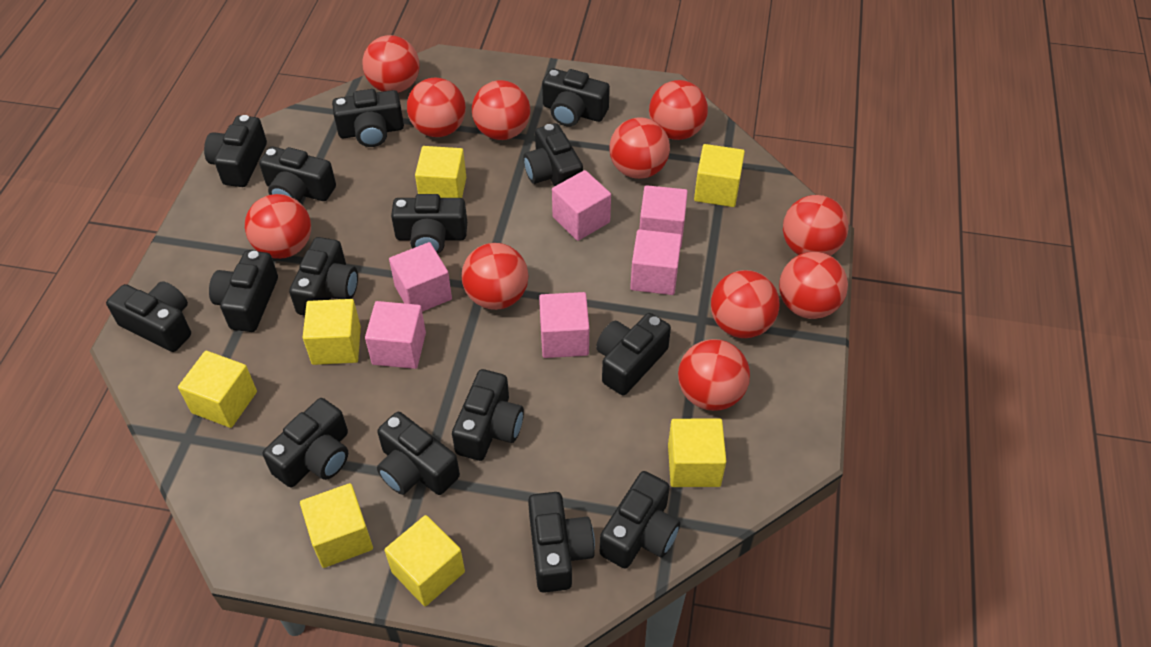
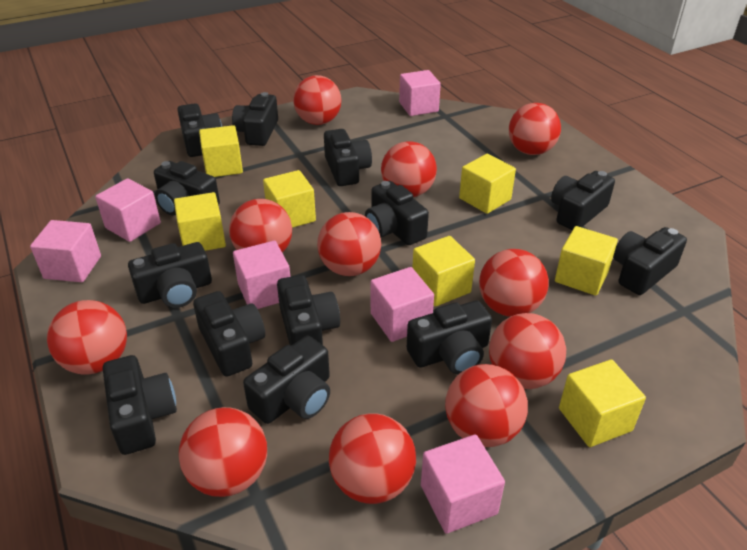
black camera: 15 -> 13

